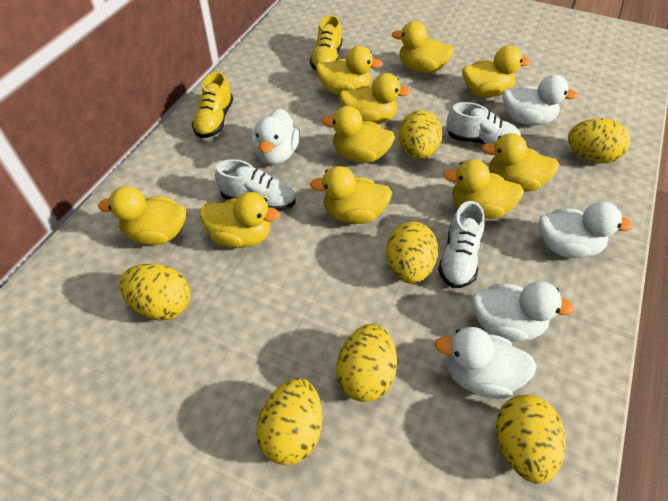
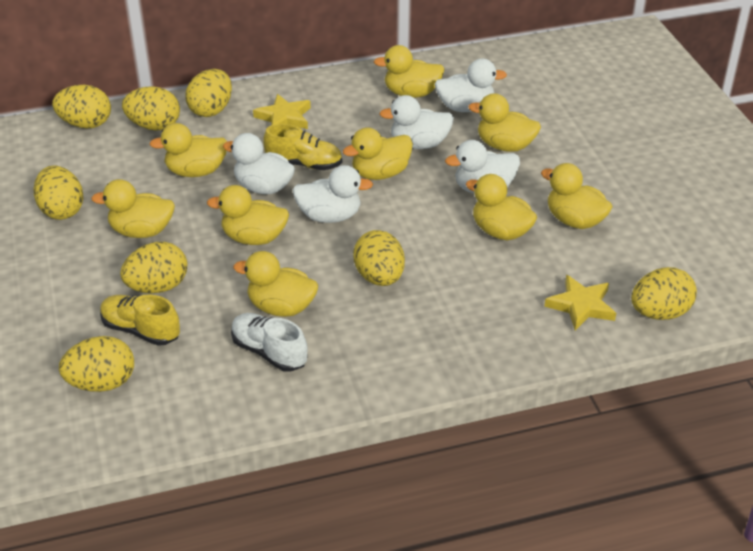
white shoe: 3 -> 1
yellow duck: 10 -> 9
yellow egg: 7 -> 8
yellow star: 0 -> 2

